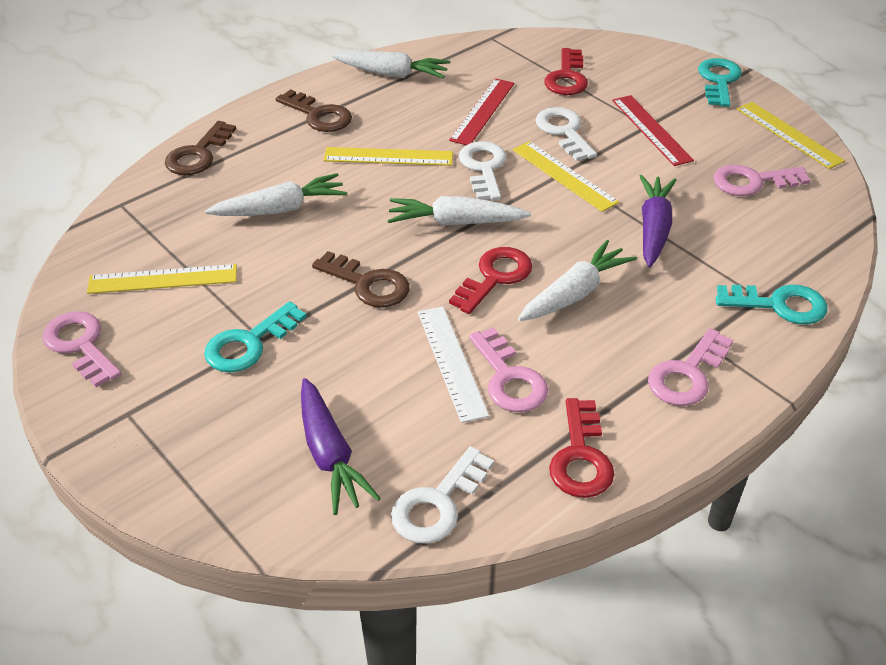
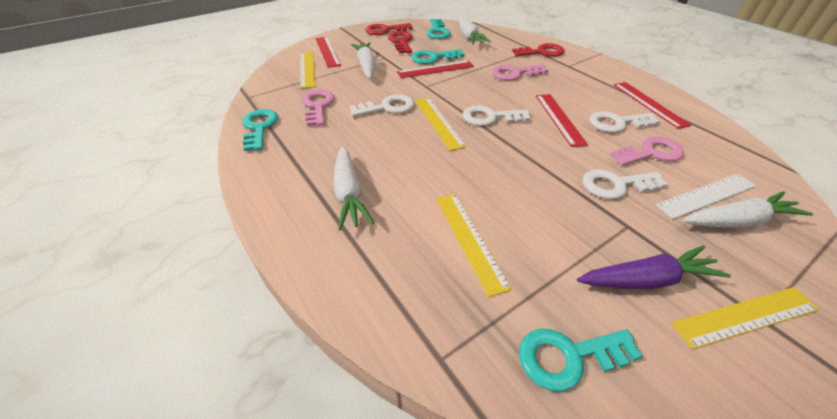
brown key: 3 -> 0
pink key: 4 -> 3
purple carrot: 2 -> 1
red ruler: 2 -> 4
turquoise key: 3 -> 4
white key: 3 -> 4

